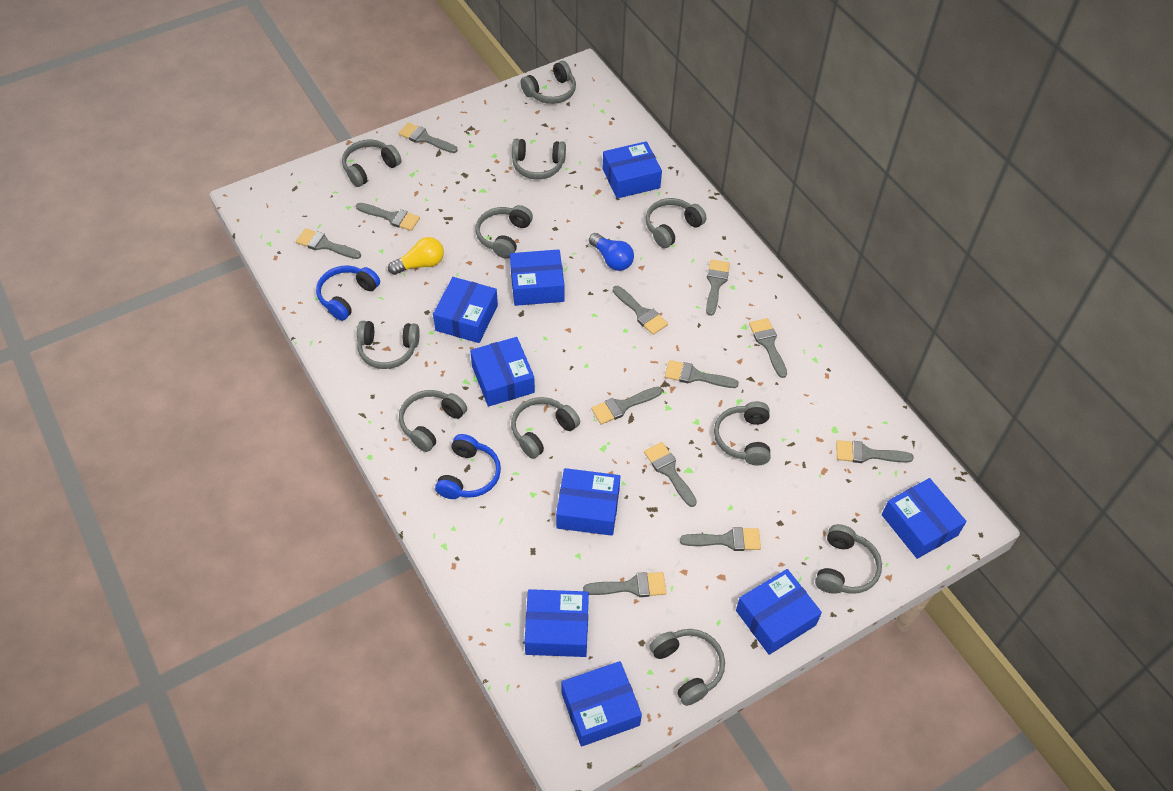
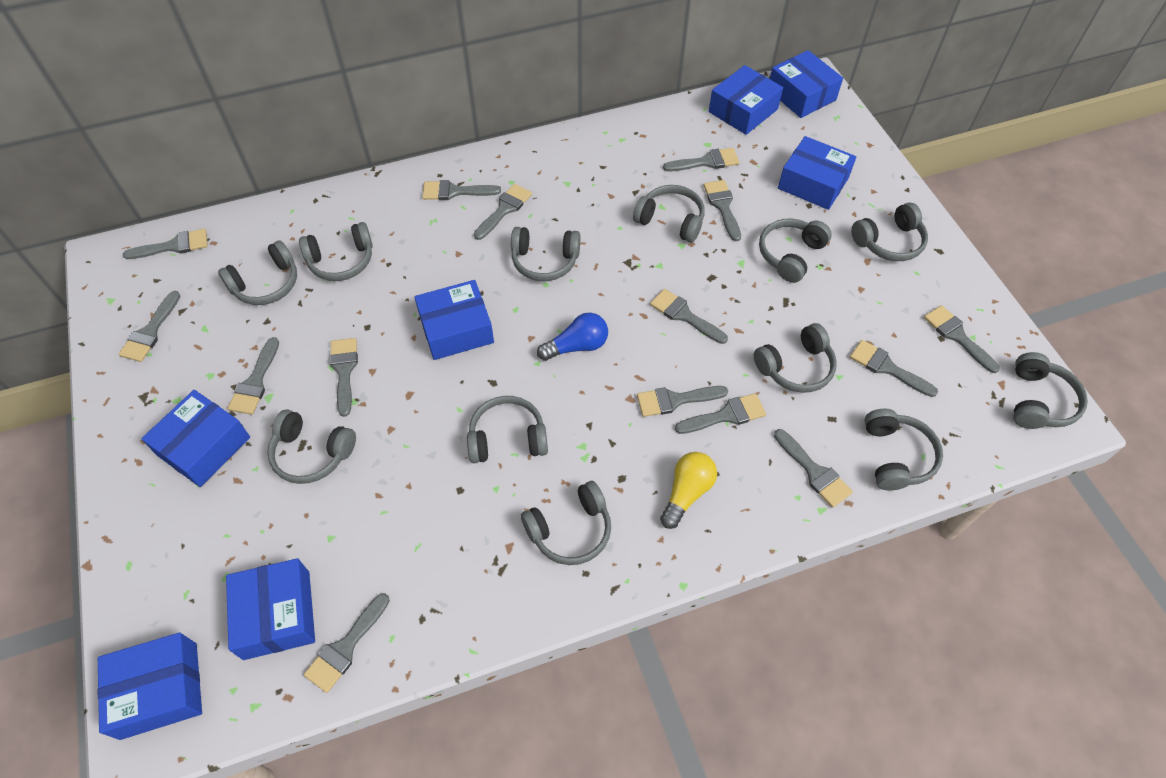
blue box: 9 -> 7
blue headphones: 2 -> 0
grey brush: 12 -> 15
grey headphones: 11 -> 12

